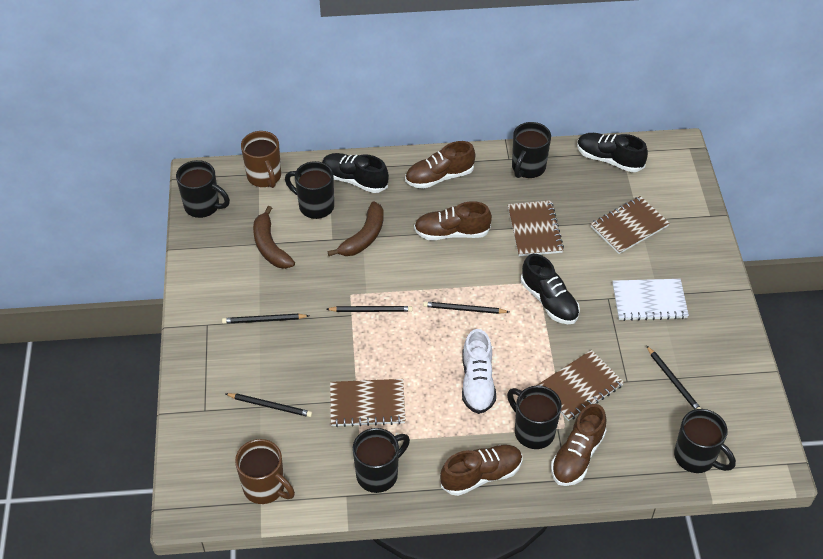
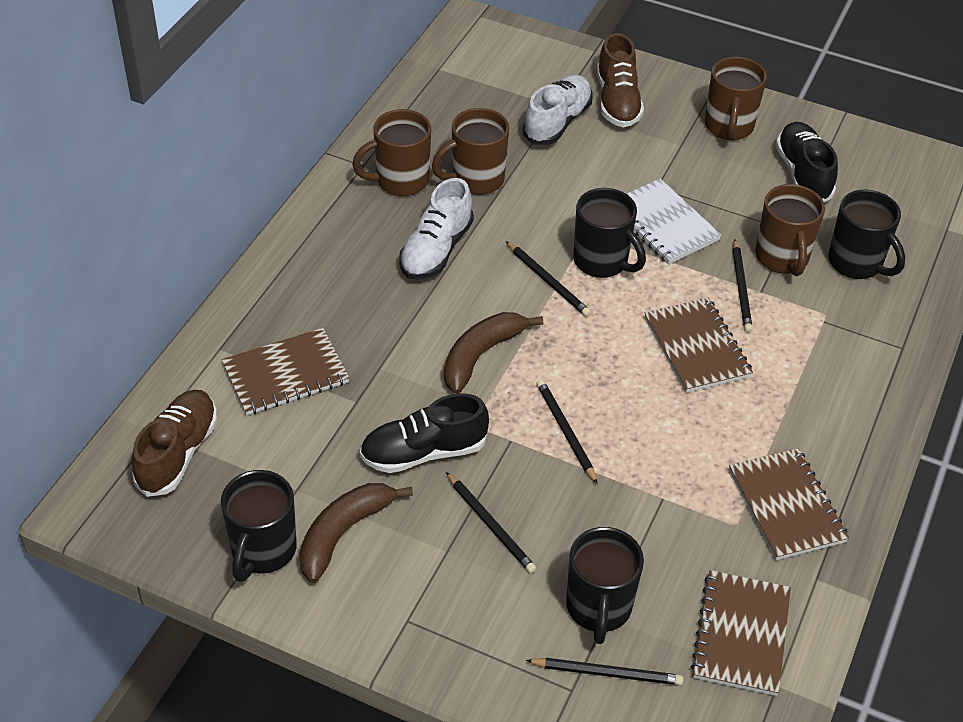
black mug: 6 -> 4
black shoe: 3 -> 2
brown mug: 2 -> 4
brown shoe: 4 -> 2
white shoe: 1 -> 2

